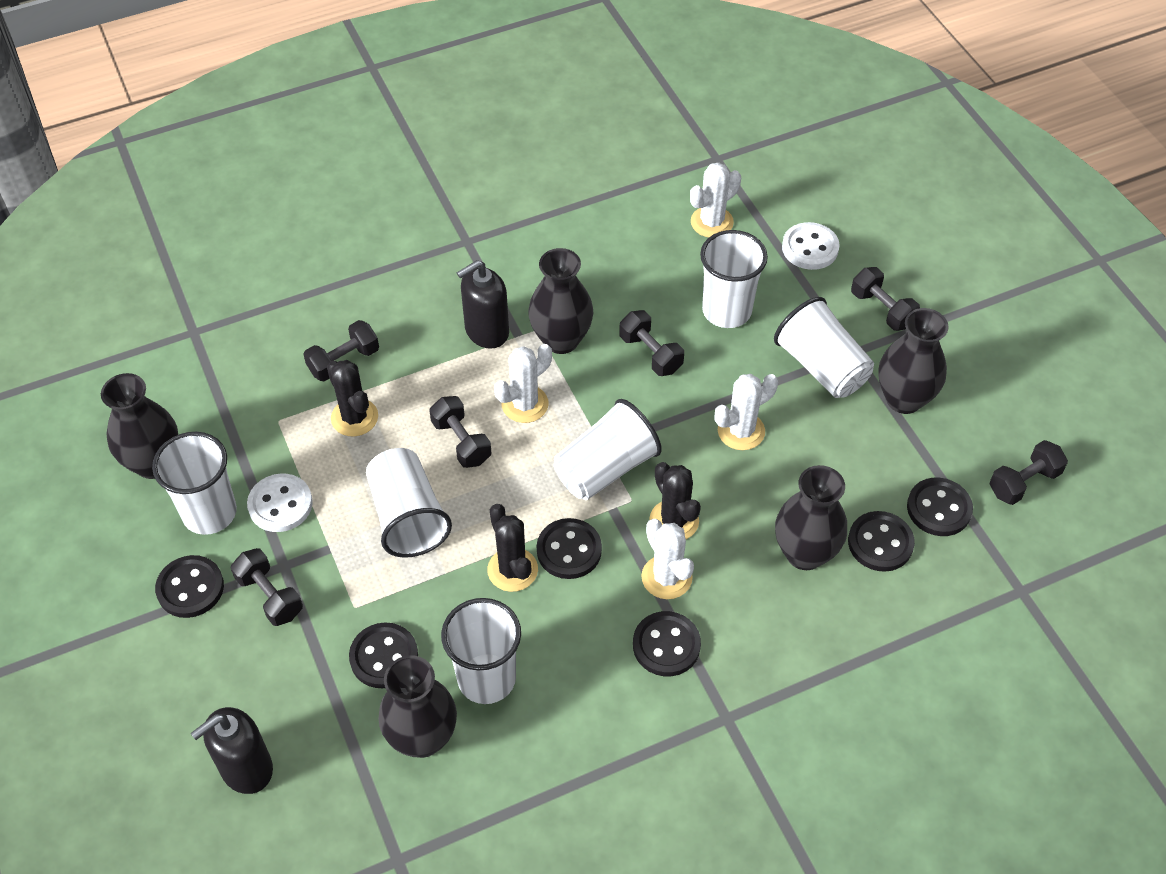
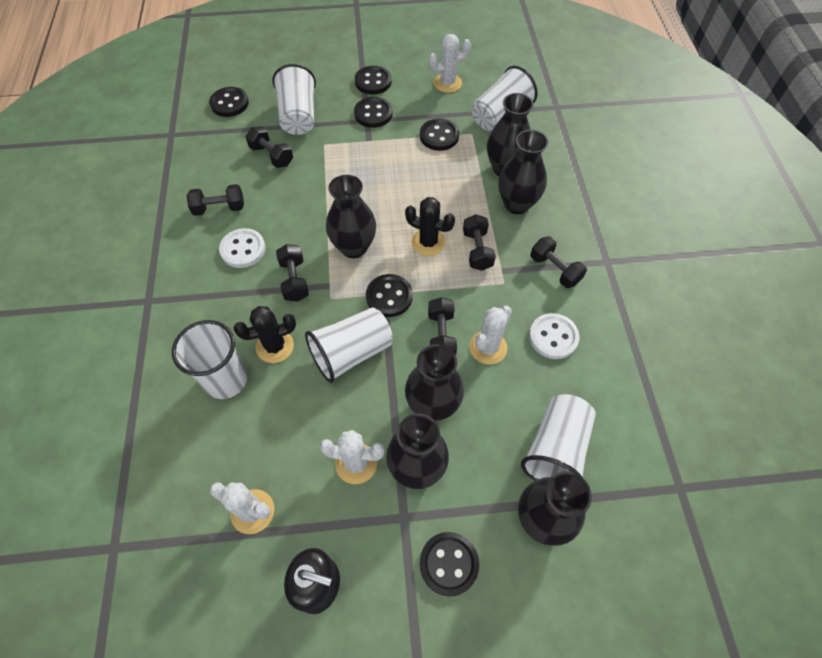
black cactus: 3 -> 2
black soap dispenser: 2 -> 1
black vase: 5 -> 6
white cup: 6 -> 5

